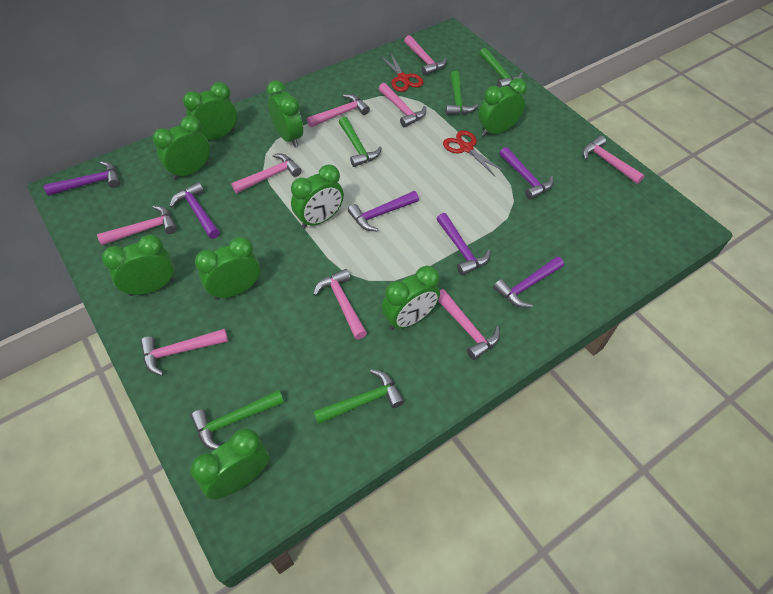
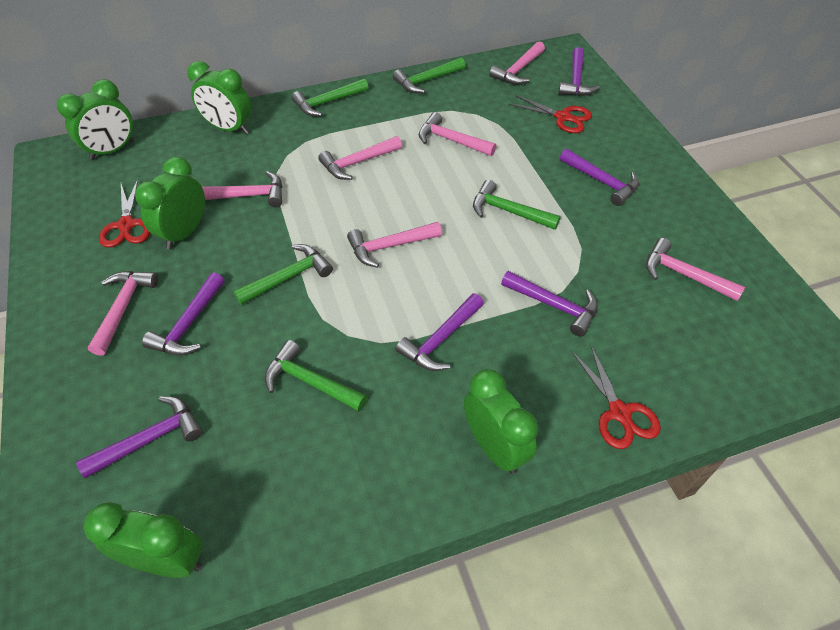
green clock: 9 -> 5
pink hammer: 9 -> 7
red scissors: 2 -> 3

